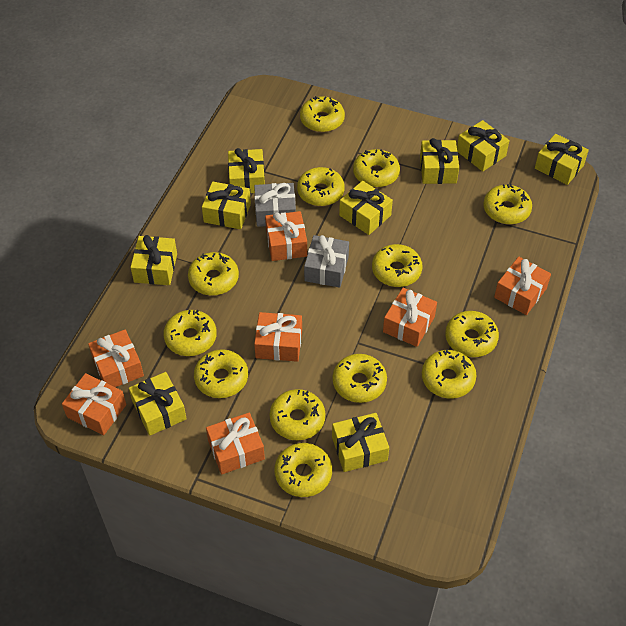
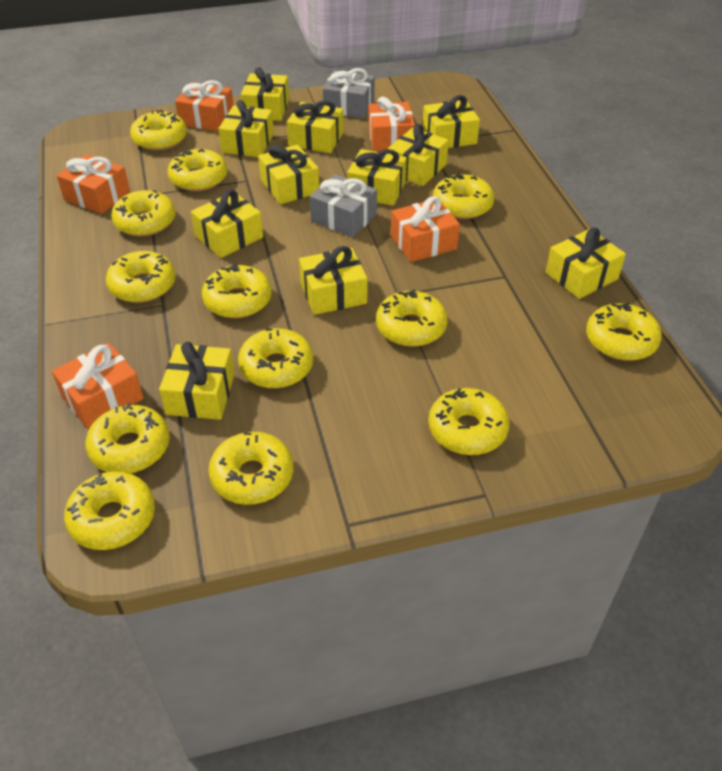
orange gift: 7 -> 5
yellow gift: 9 -> 11

